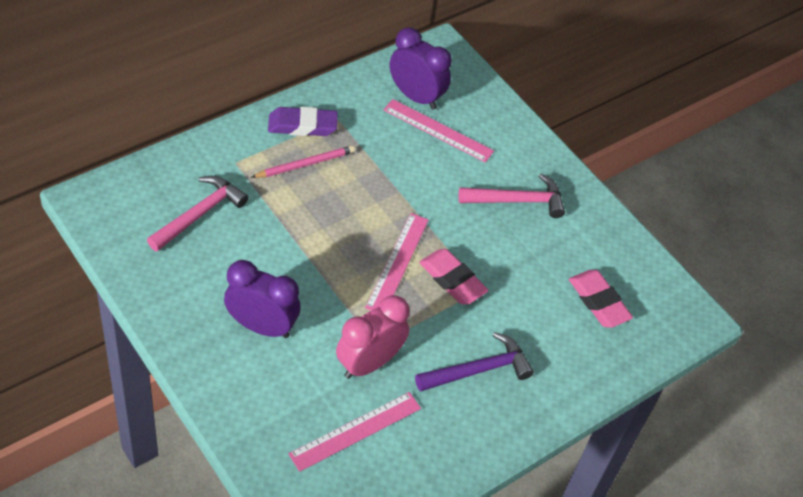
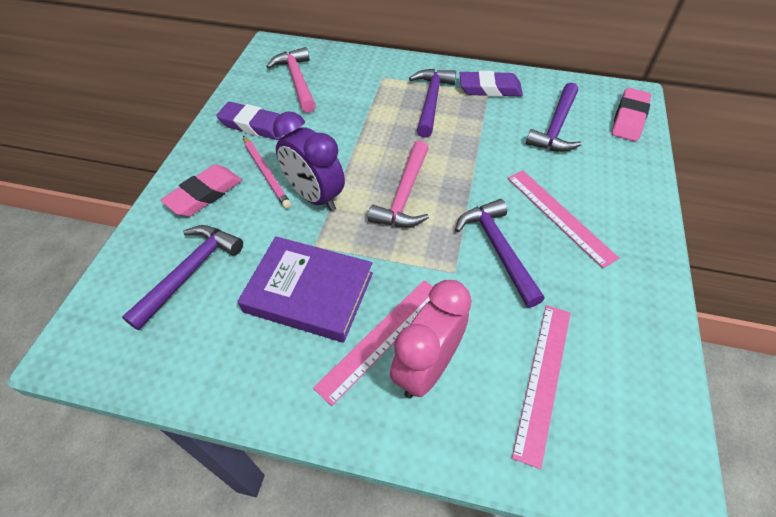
purple book: 0 -> 1
purple clock: 2 -> 1
purple eraser: 1 -> 2
purple hammer: 1 -> 4

